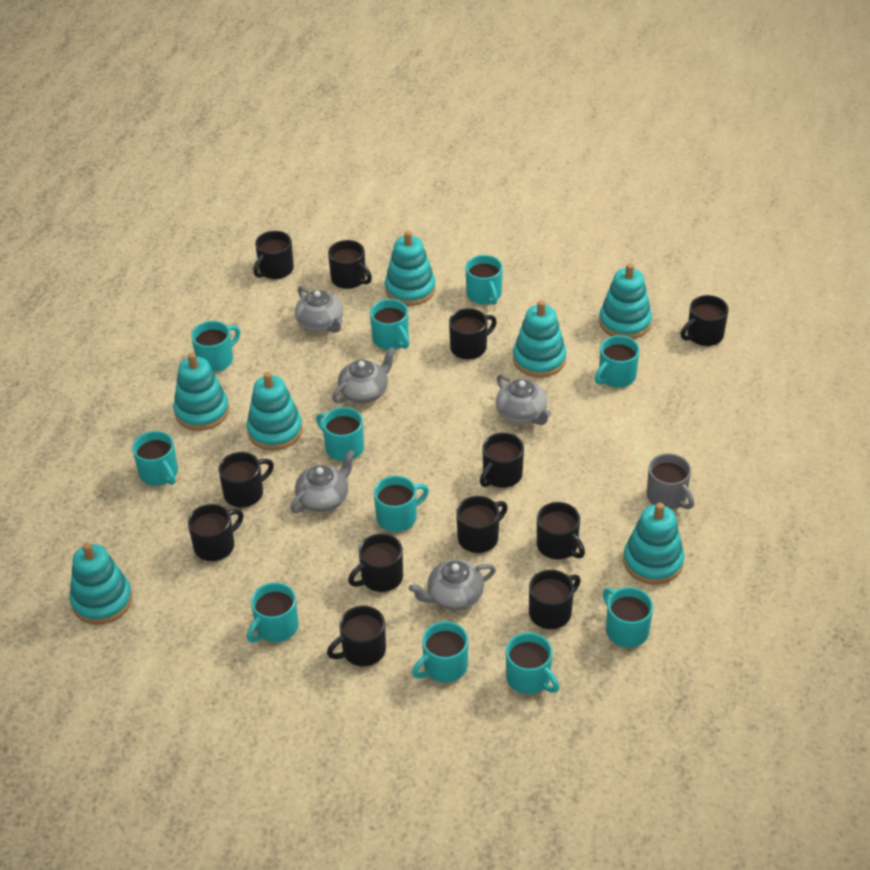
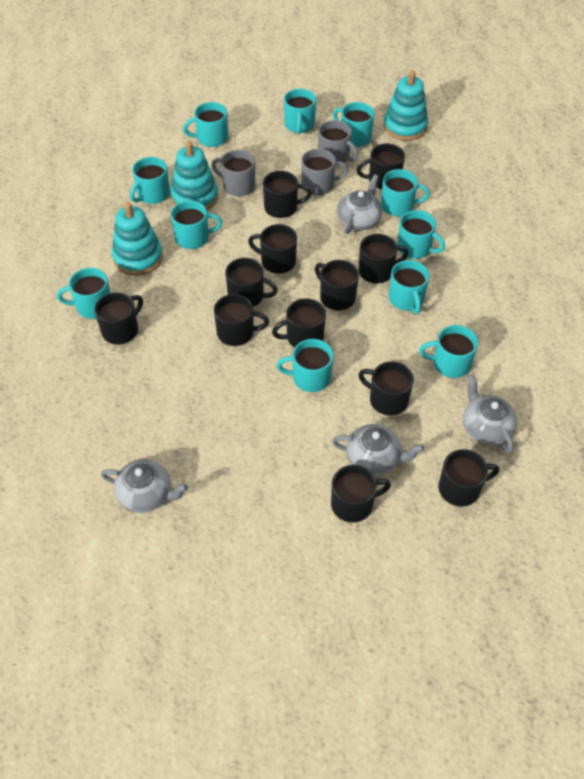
grey mug: 1 -> 3
grey teapot: 5 -> 4
turquoise stacking toy: 7 -> 3

